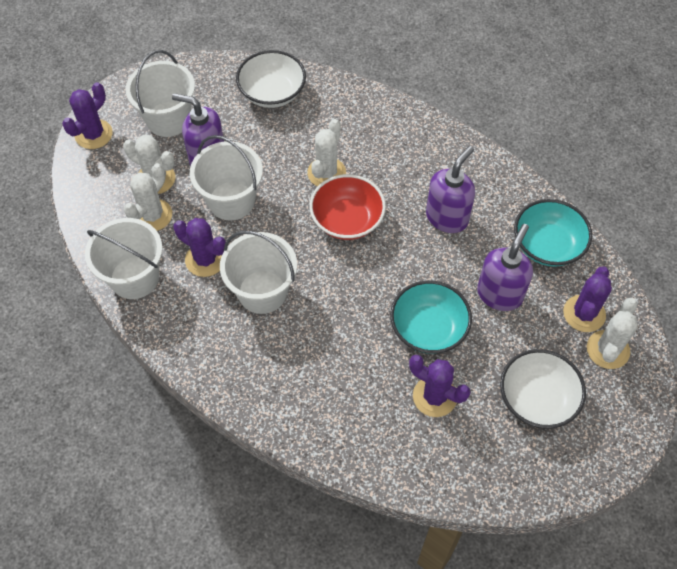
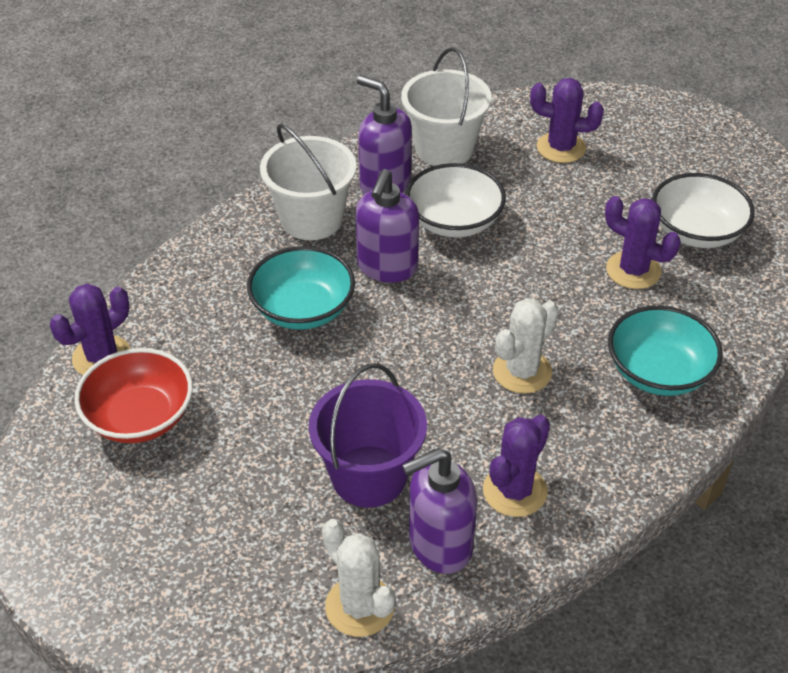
purple bucket: 0 -> 1
white bucket: 4 -> 2
white cactus: 4 -> 2

